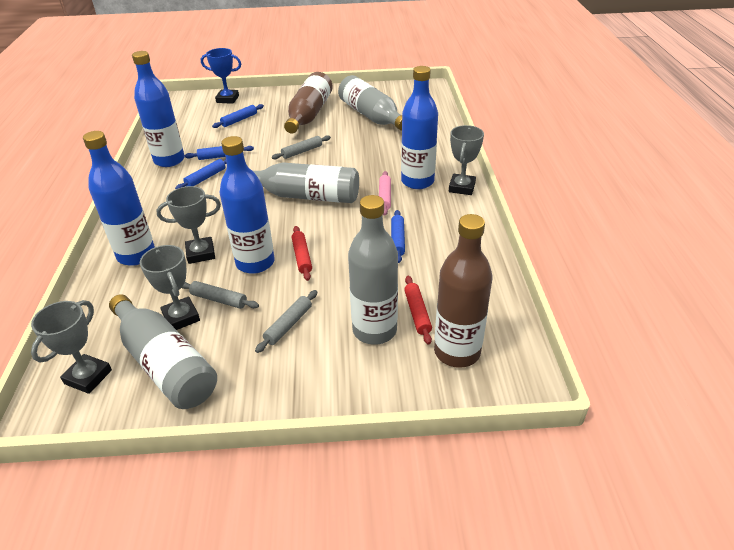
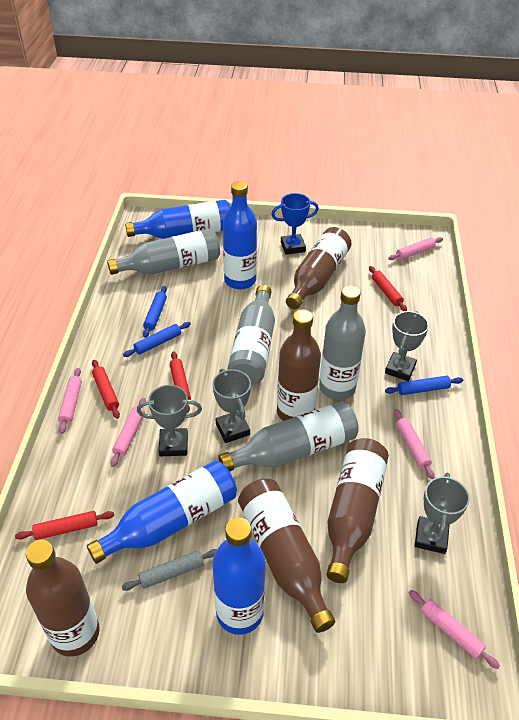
blue rolling pin: 4 -> 3
brown bottle: 2 -> 5
grey rolling pin: 3 -> 1
pink rolling pin: 1 -> 5
red rolling pin: 2 -> 4

